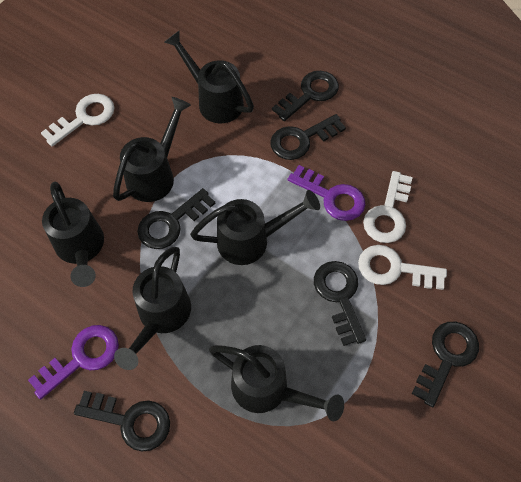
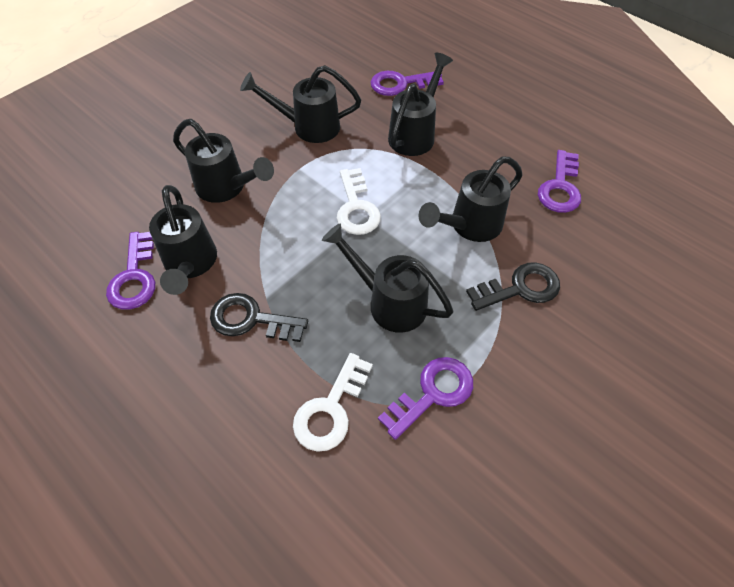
black key: 6 -> 2
purple key: 2 -> 4
white key: 3 -> 2

